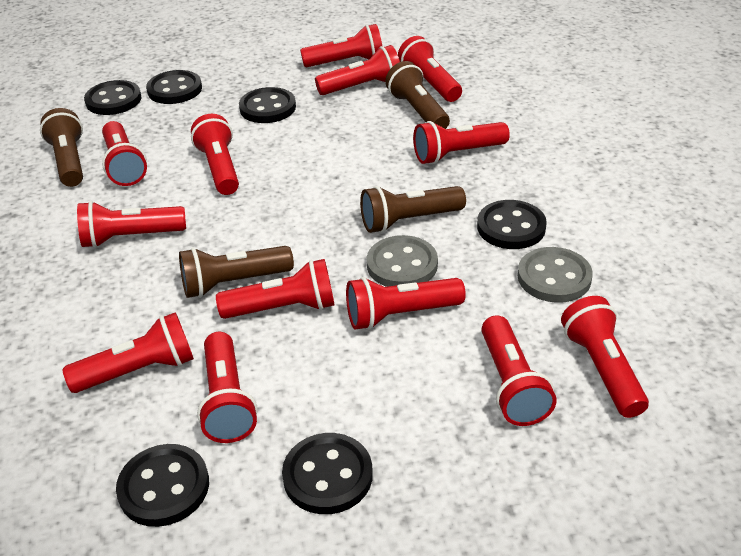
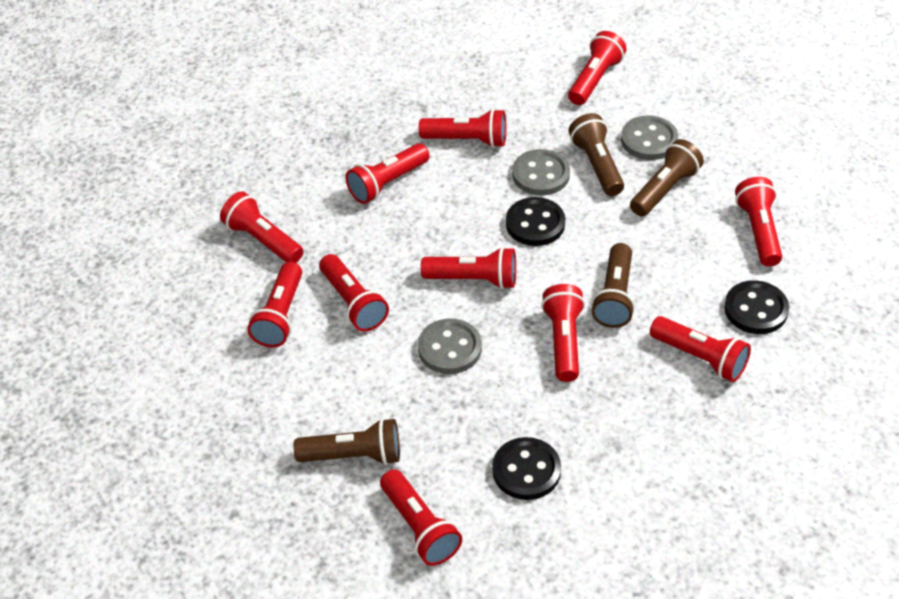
black button: 6 -> 3
grey button: 2 -> 3
red flashlight: 13 -> 11

